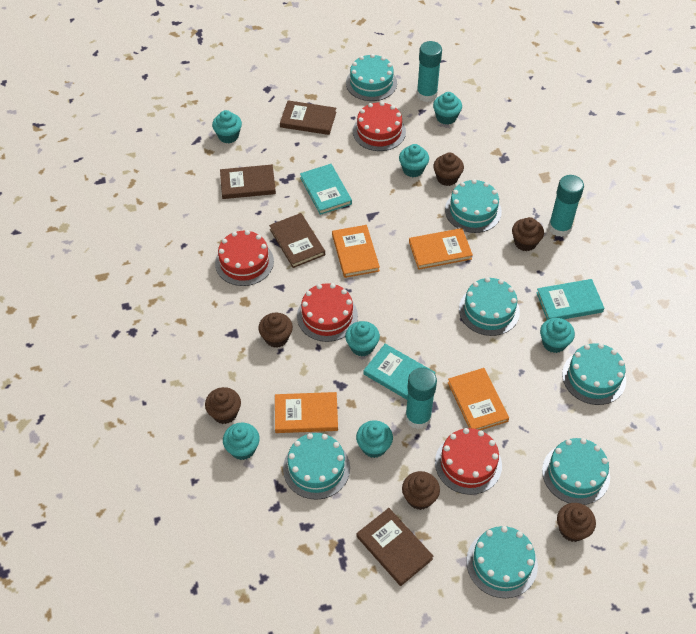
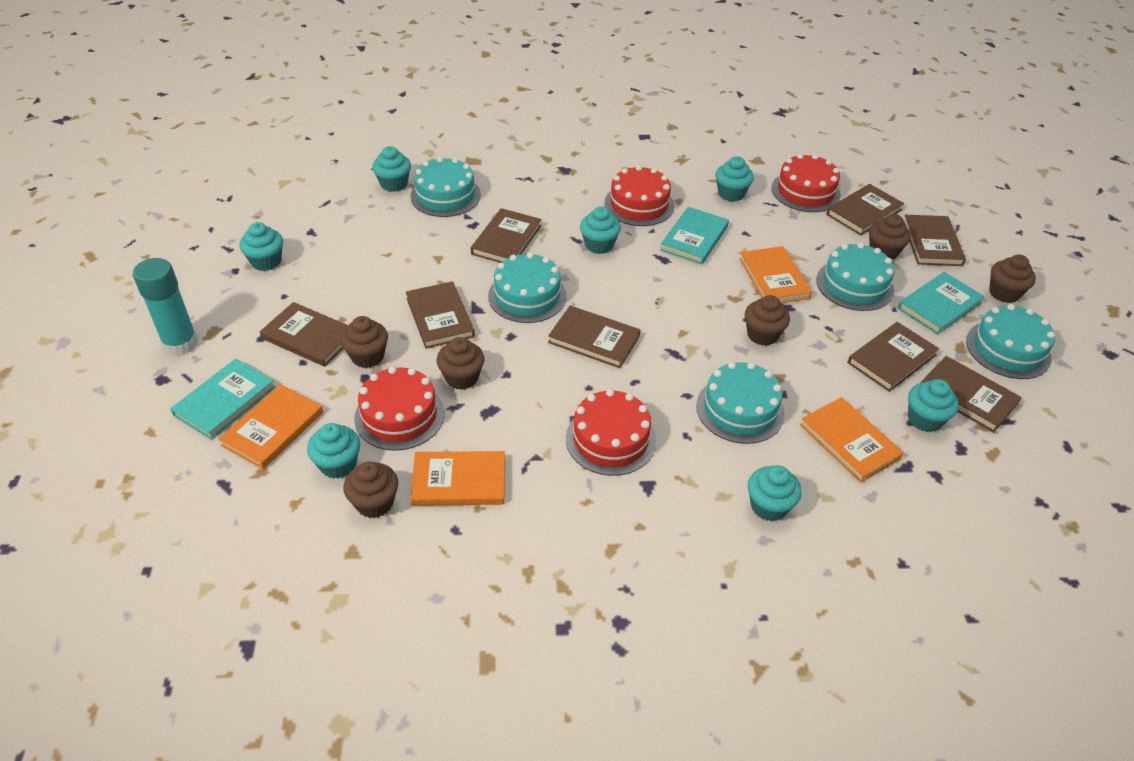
brown book: 4 -> 8
turquoise cake: 7 -> 5
turquoise glue stick: 3 -> 1

